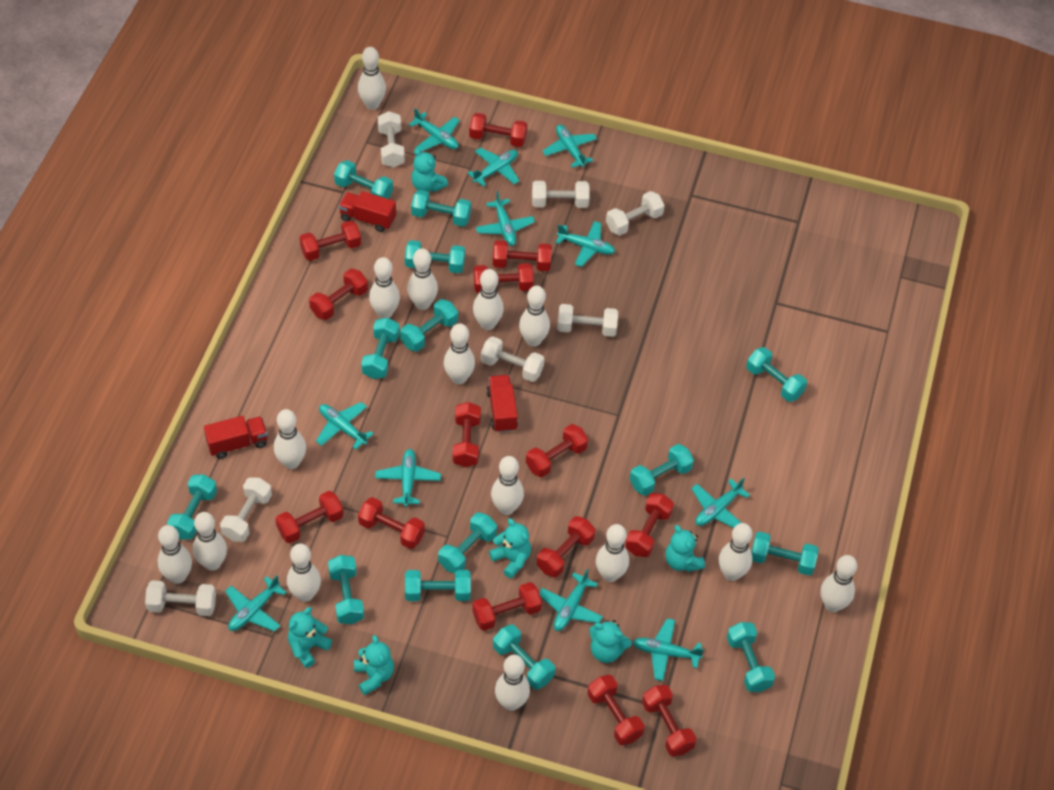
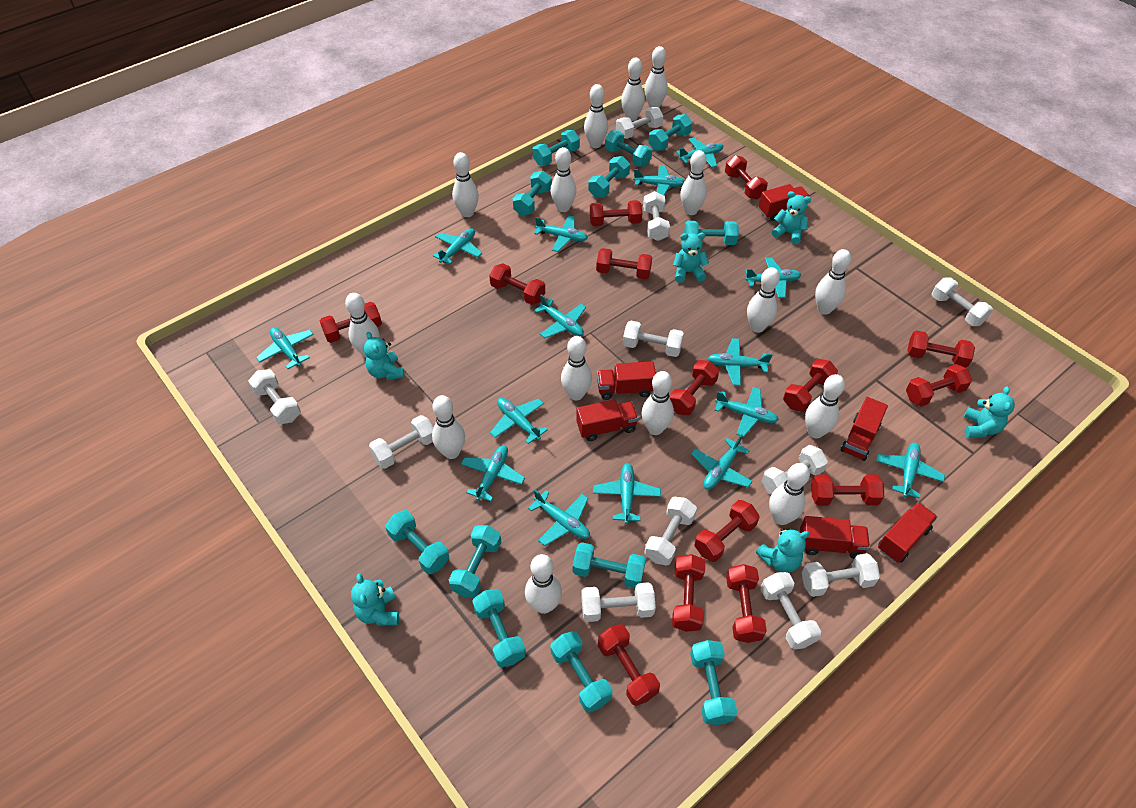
red truck: 3 -> 6
turquoise dumbbell: 14 -> 12
turquoise plane: 11 -> 15
white dumbbell: 7 -> 11

